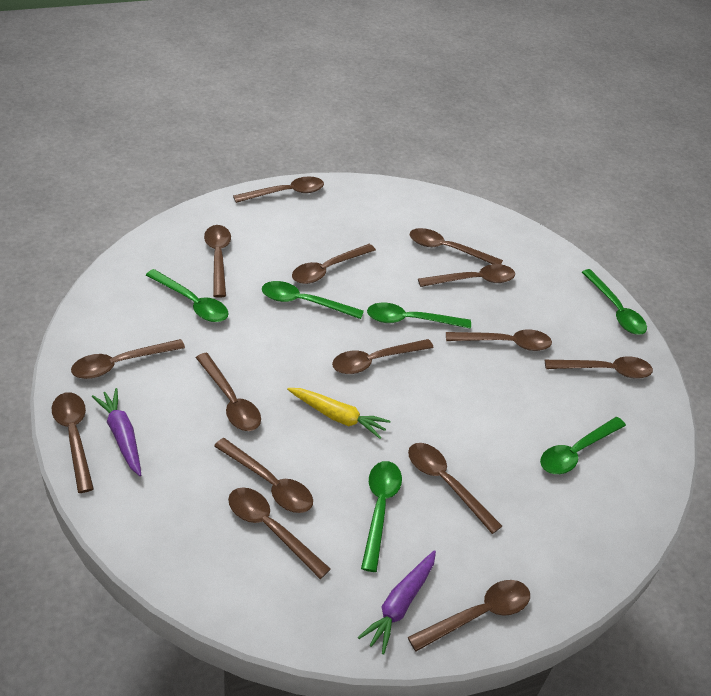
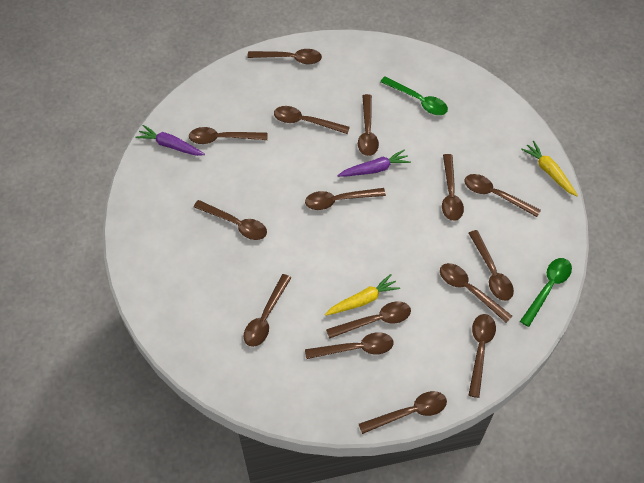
green spoon: 6 -> 2
yellow carrot: 1 -> 2

